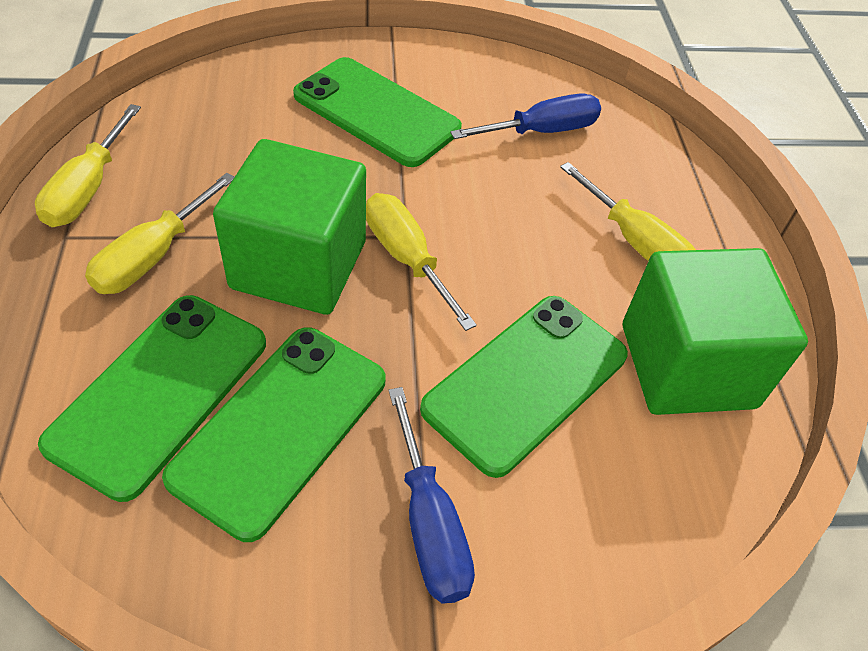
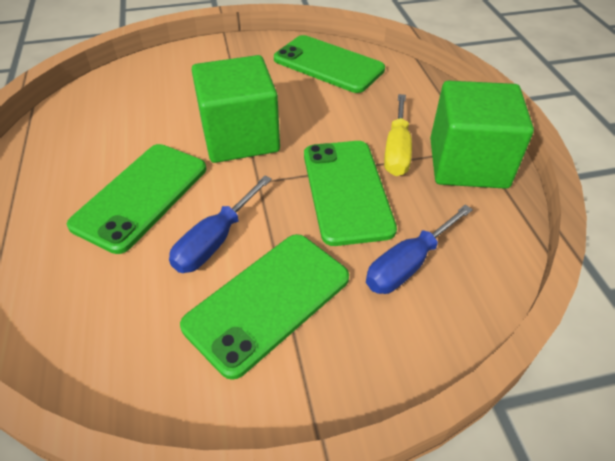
yellow screwdriver: 4 -> 1

